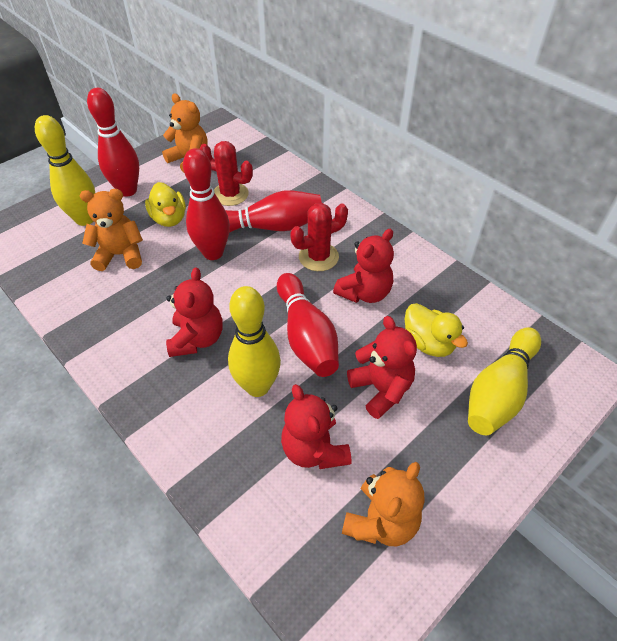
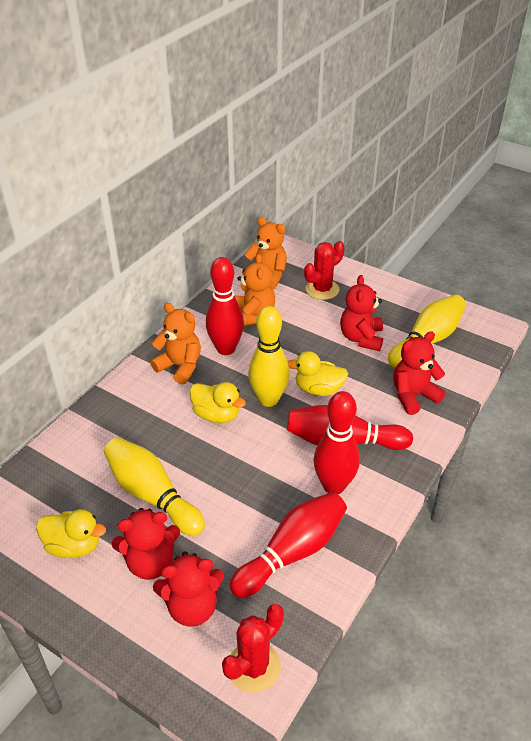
yellow duck: 2 -> 3

